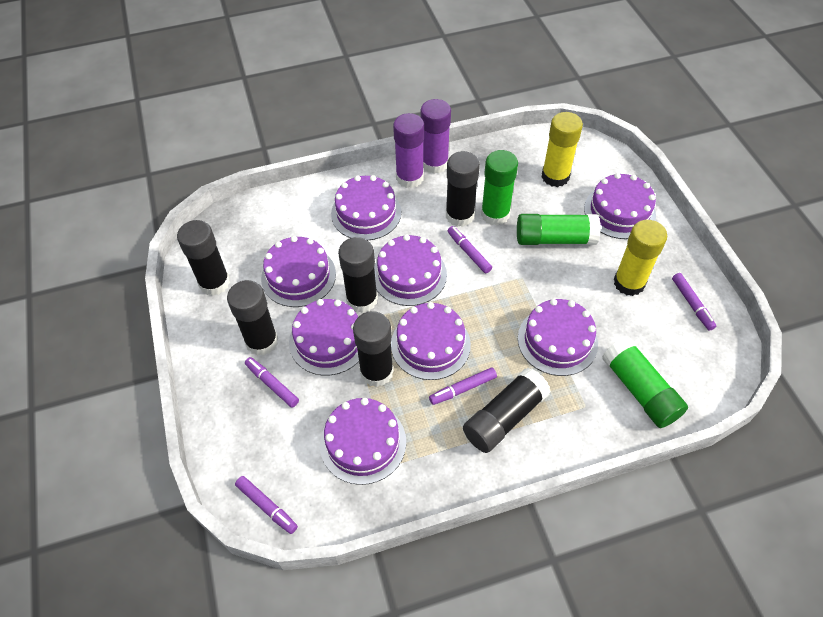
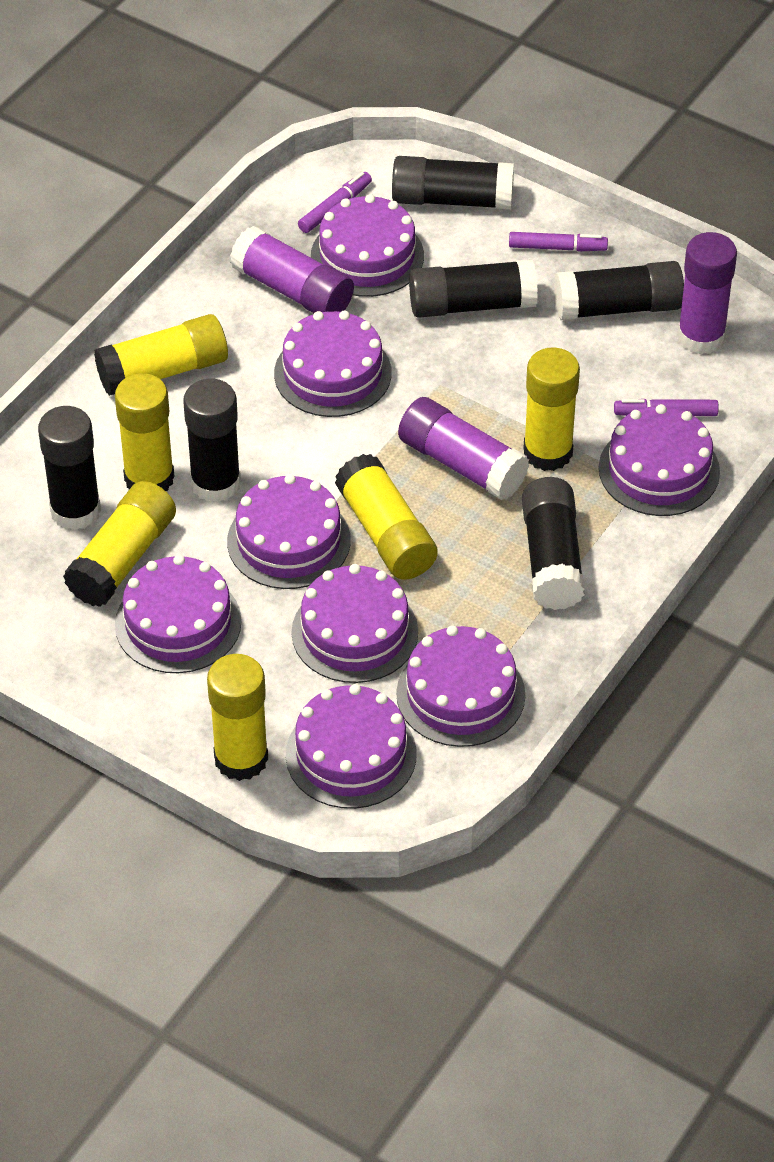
green glue stick: 3 -> 0
purple glue stick: 2 -> 3
purple marker: 5 -> 3
yellow glue stick: 2 -> 6

